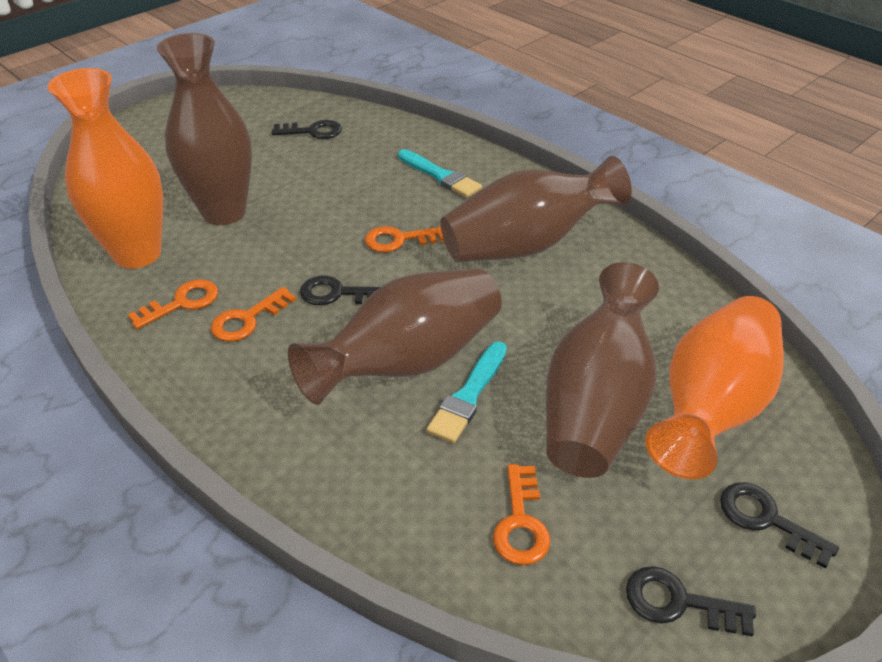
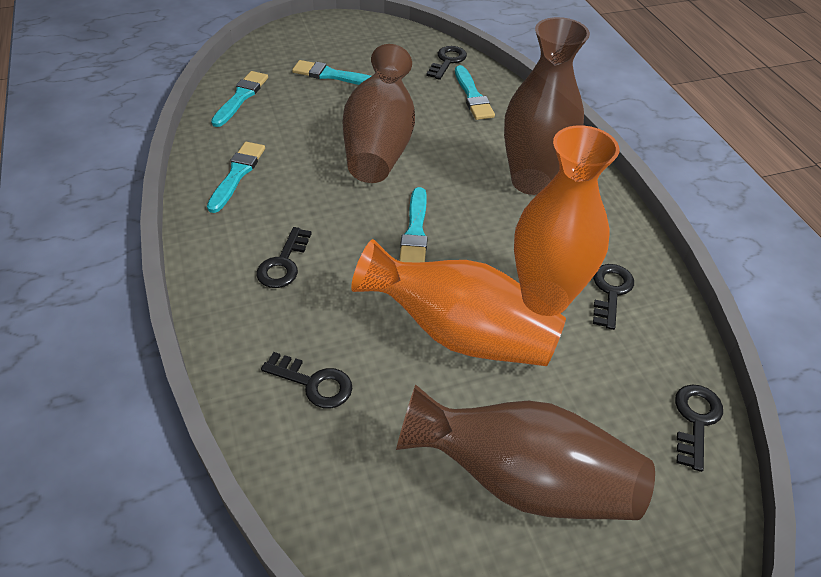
black key: 4 -> 5
brown vase: 4 -> 3
orange key: 4 -> 0
turquoise brush: 2 -> 5

